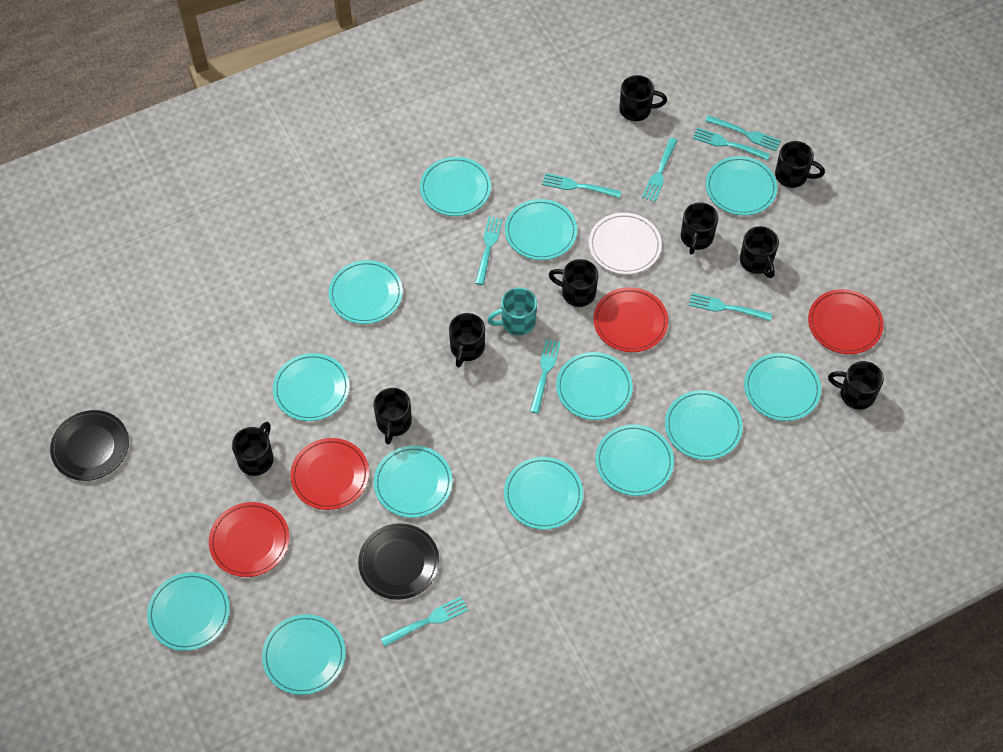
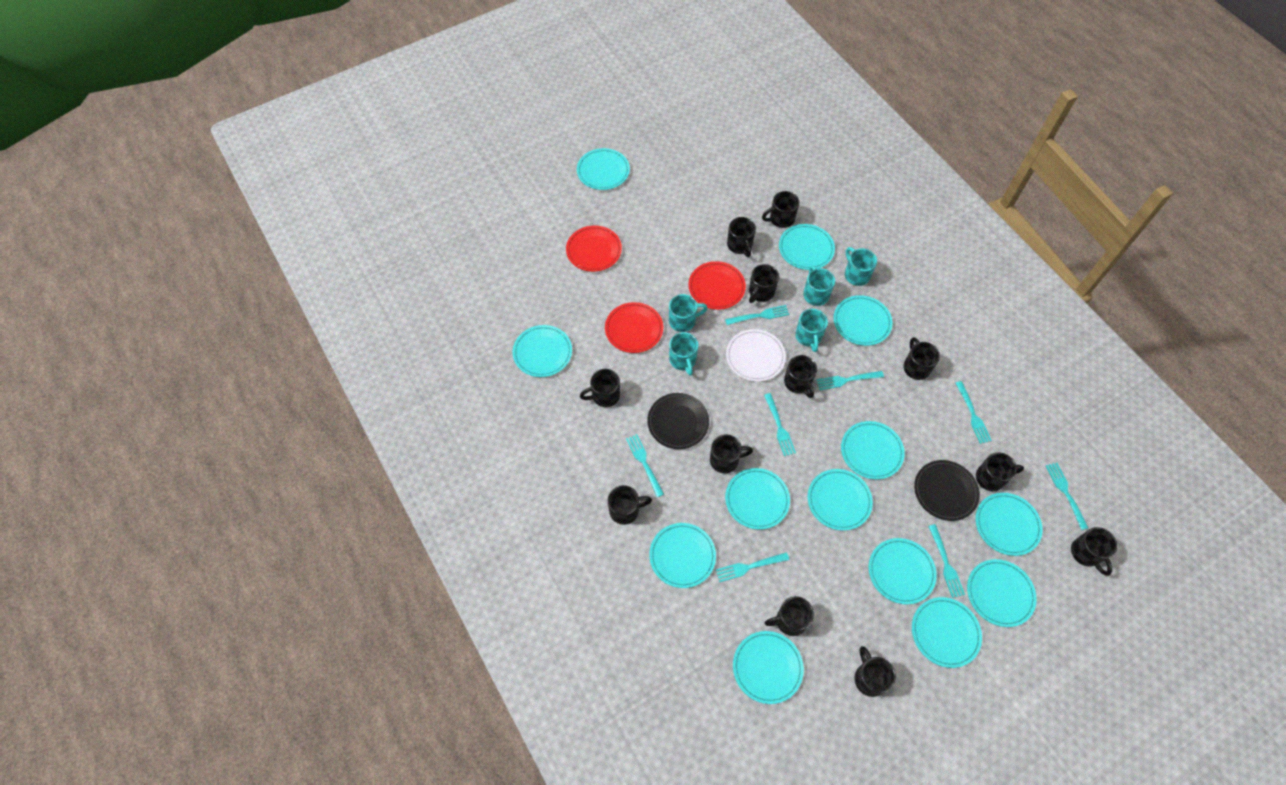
black mug: 9 -> 12
red plate: 4 -> 3
turquoise mug: 1 -> 5

